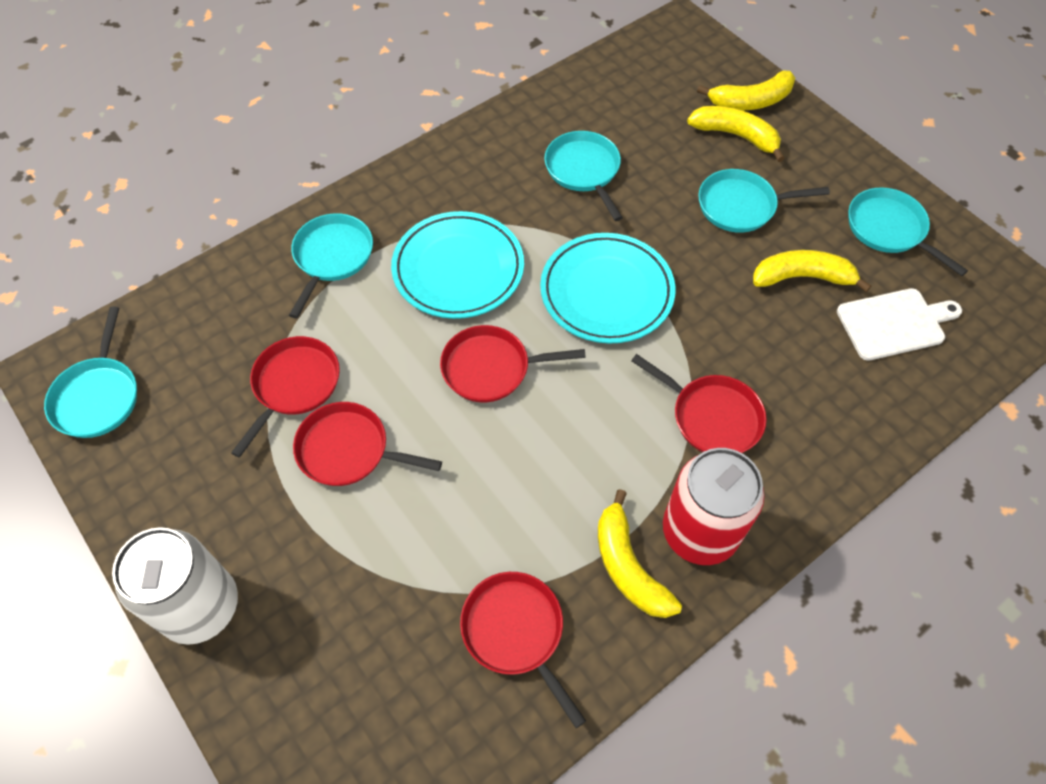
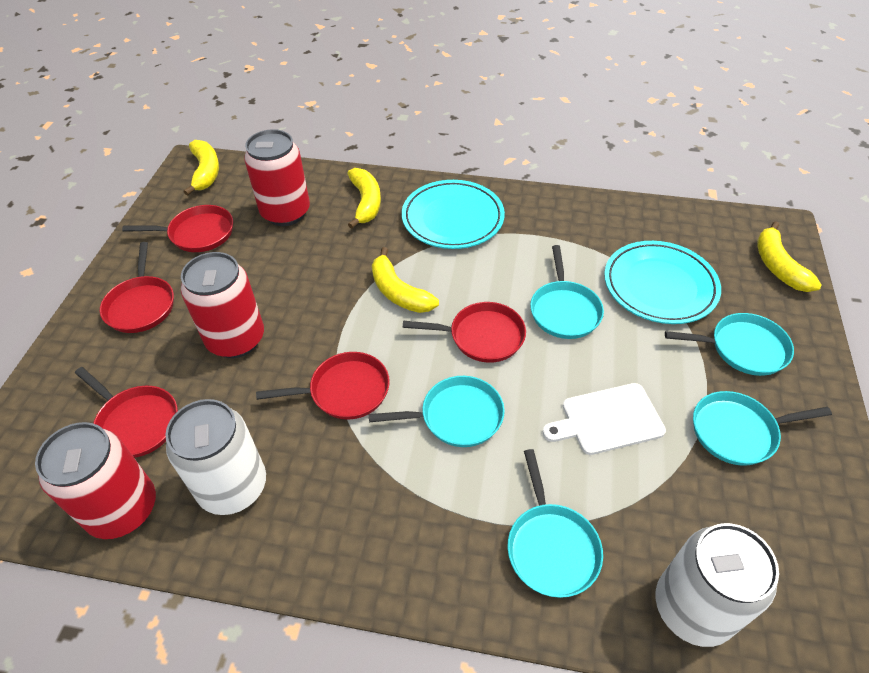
red can: 1 -> 3
white can: 1 -> 2

